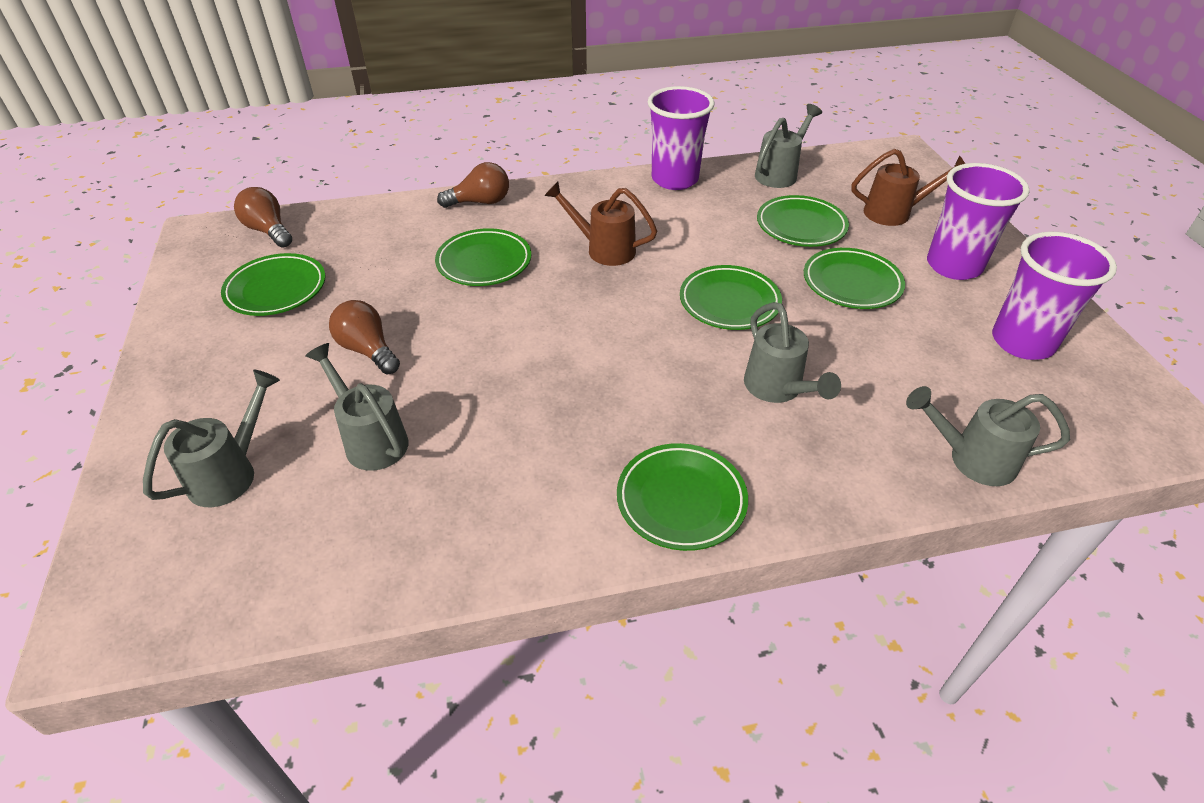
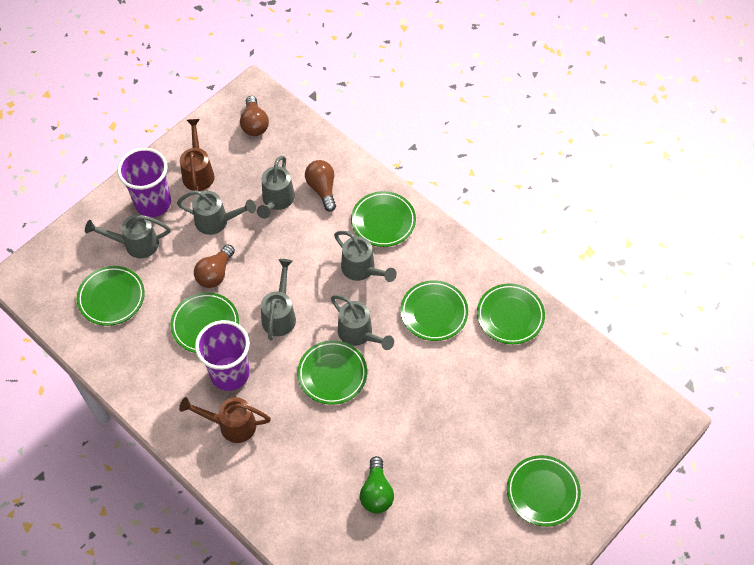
green light bulb: 0 -> 1
green plate: 6 -> 7
grey watering can: 5 -> 6
purple cup: 3 -> 2

